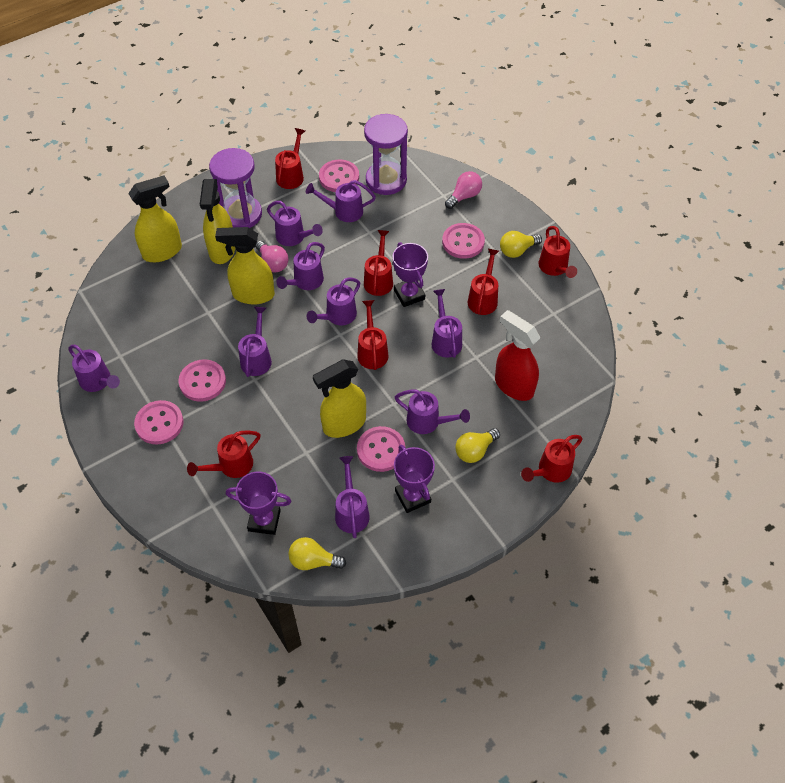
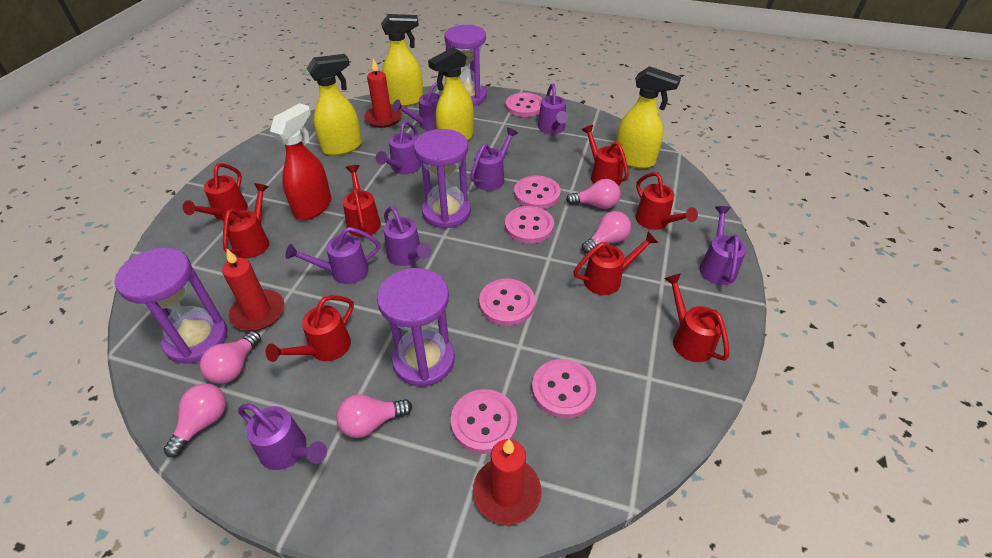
pink button: 5 -> 6
pink light bulb: 2 -> 5
purple hourglass: 2 -> 4
purple trophy: 3 -> 0
purple watering can: 9 -> 8
red candle: 0 -> 3
red watering can: 7 -> 8
yellow light bulb: 3 -> 0

